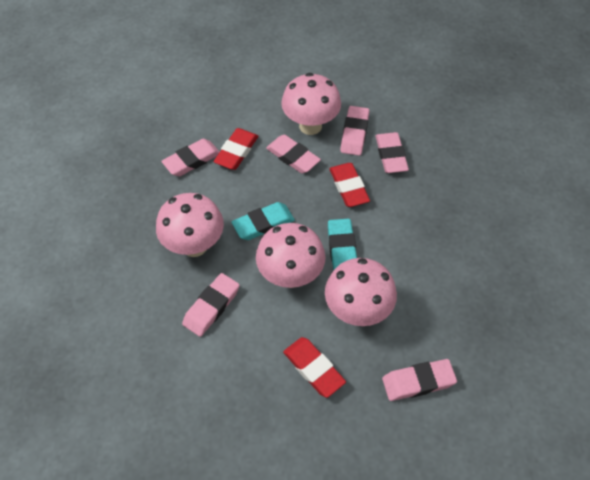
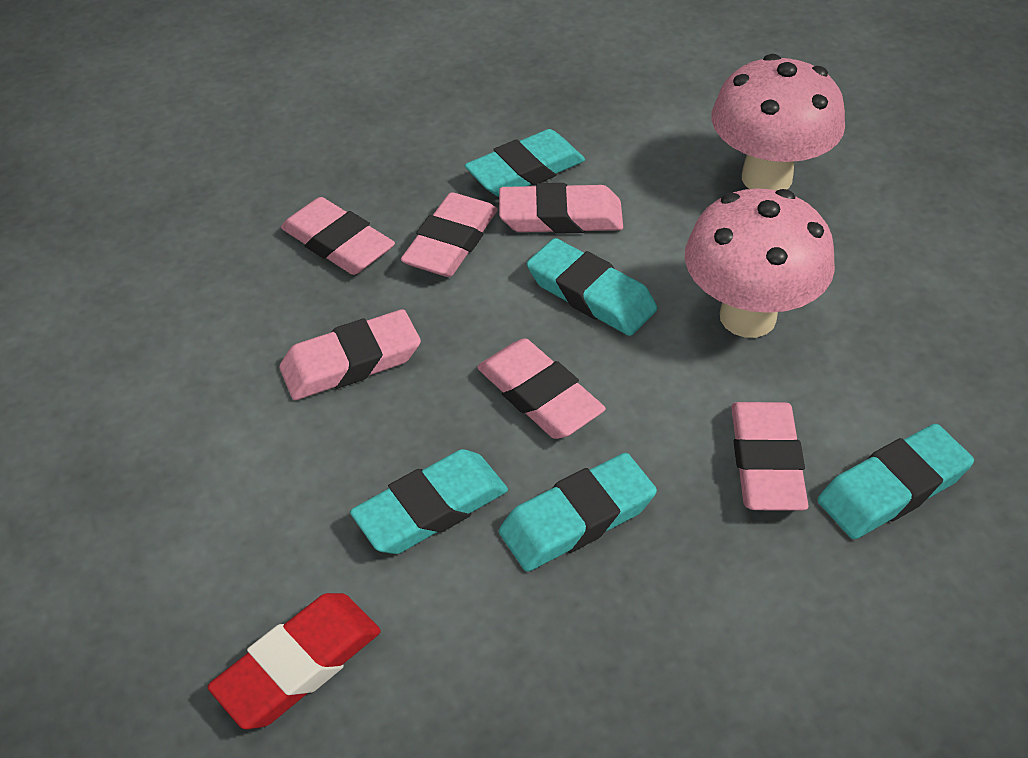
pink mushroom: 4 -> 2
red eraser: 3 -> 1
turquoise eraser: 2 -> 5

